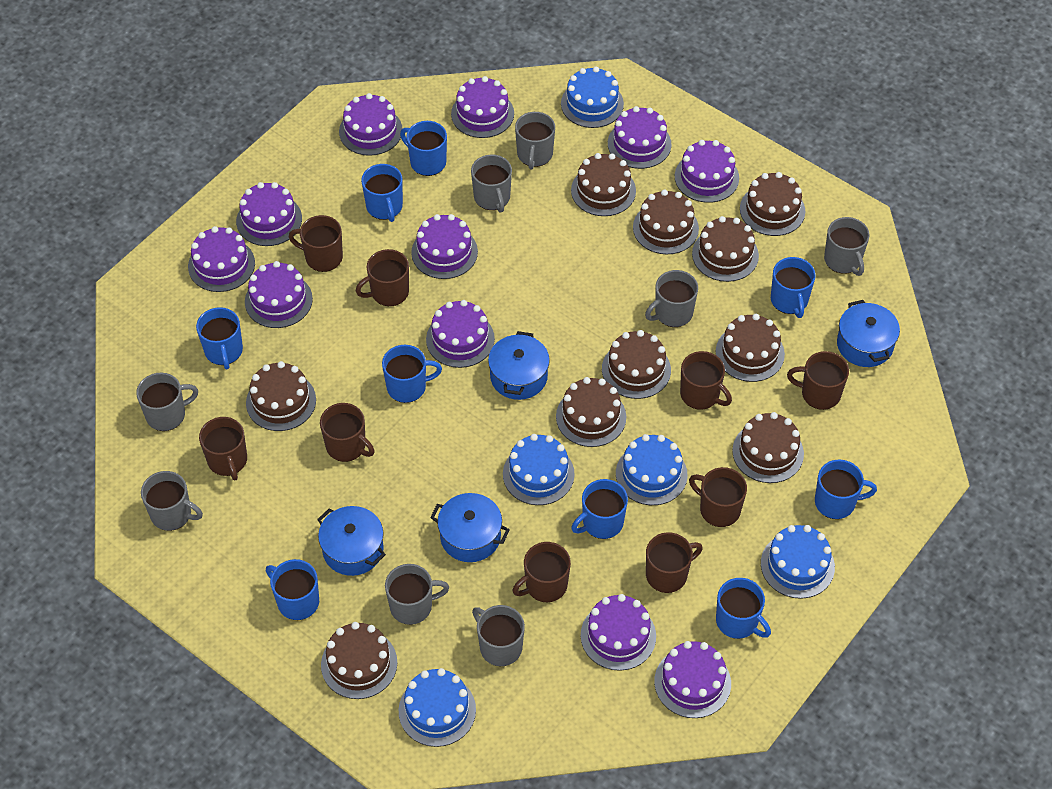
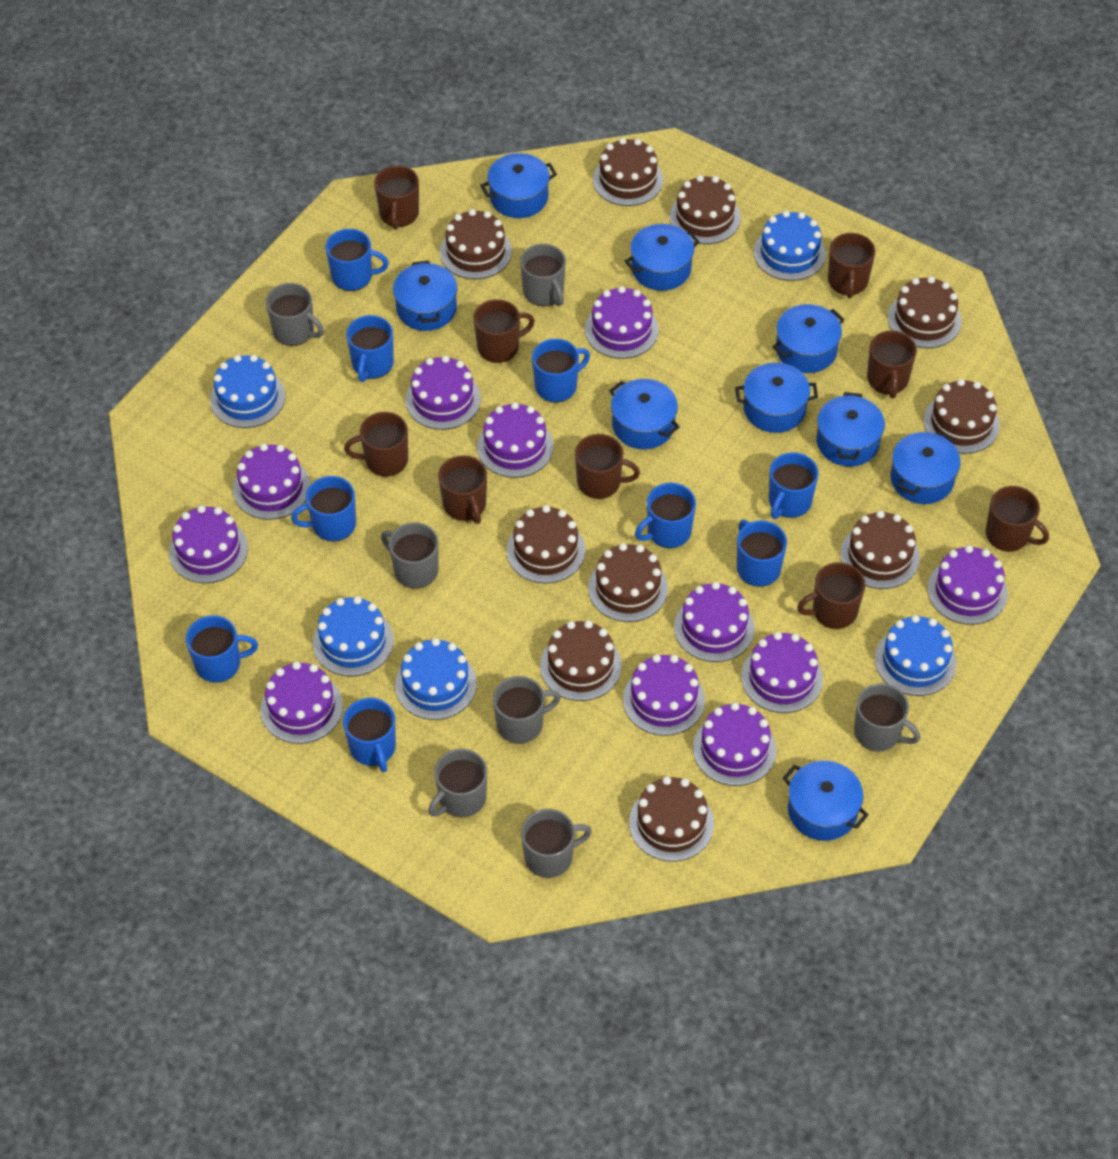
blue pot: 4 -> 9
grey mug: 8 -> 7

